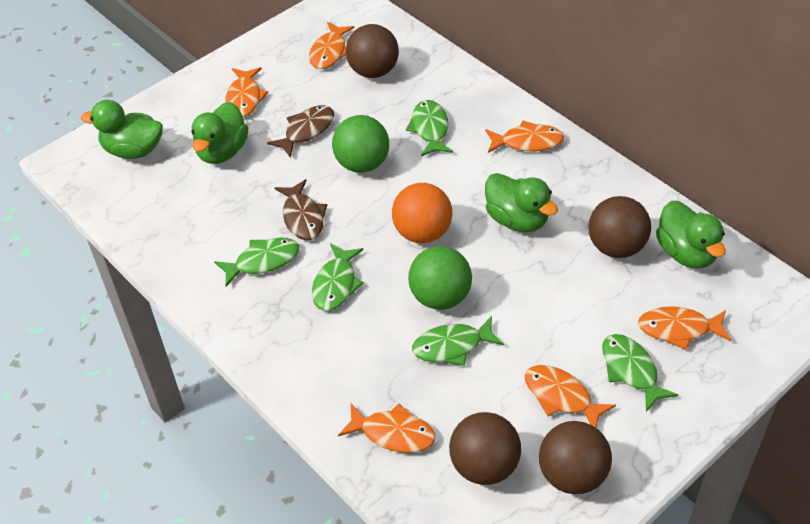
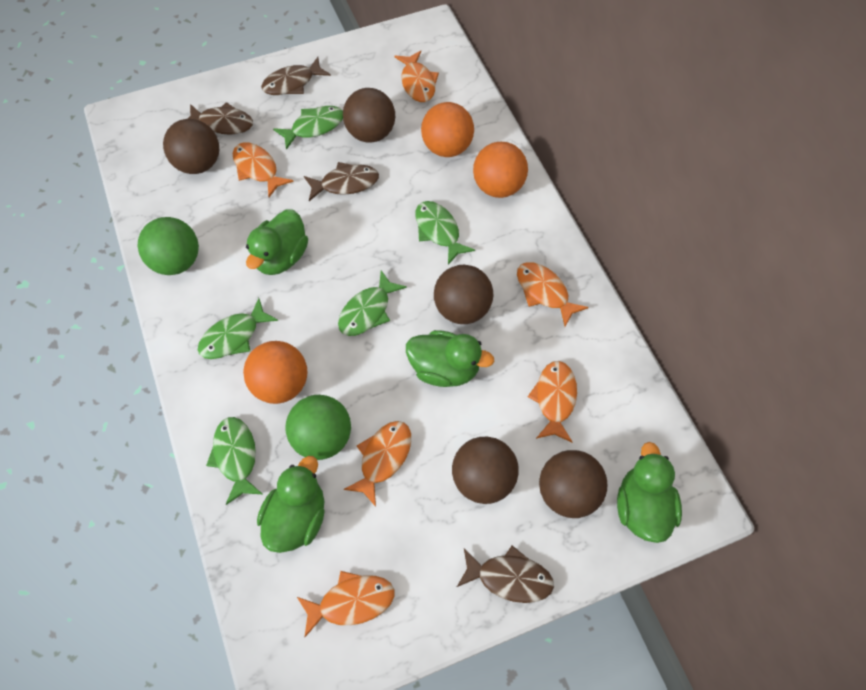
brown ball: 4 -> 5
brown fish: 2 -> 4
orange ball: 1 -> 3

